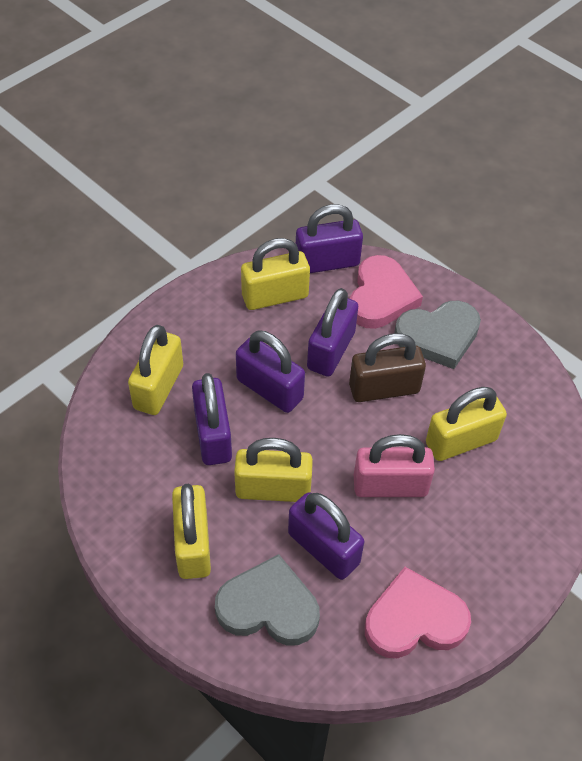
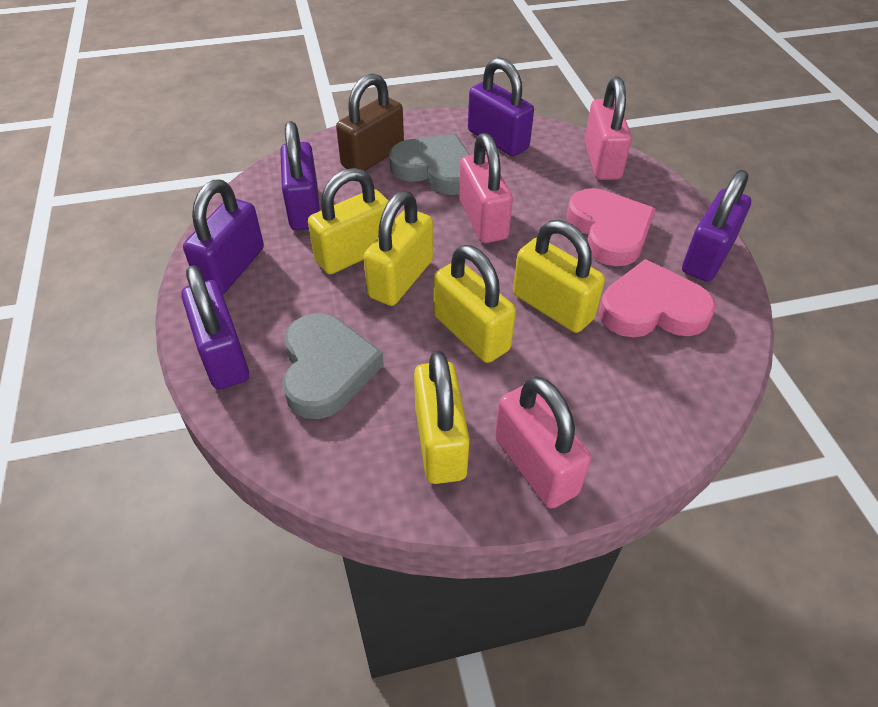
pink padlock: 1 -> 3

